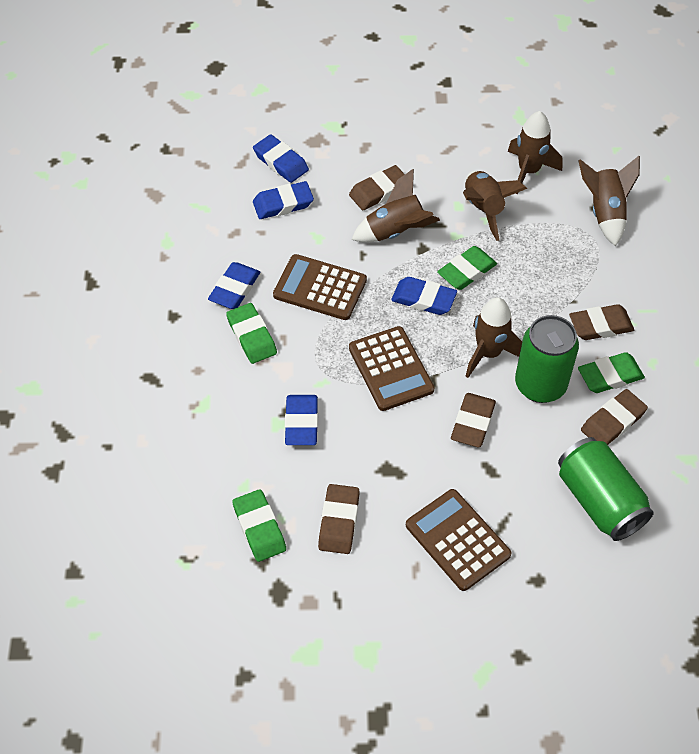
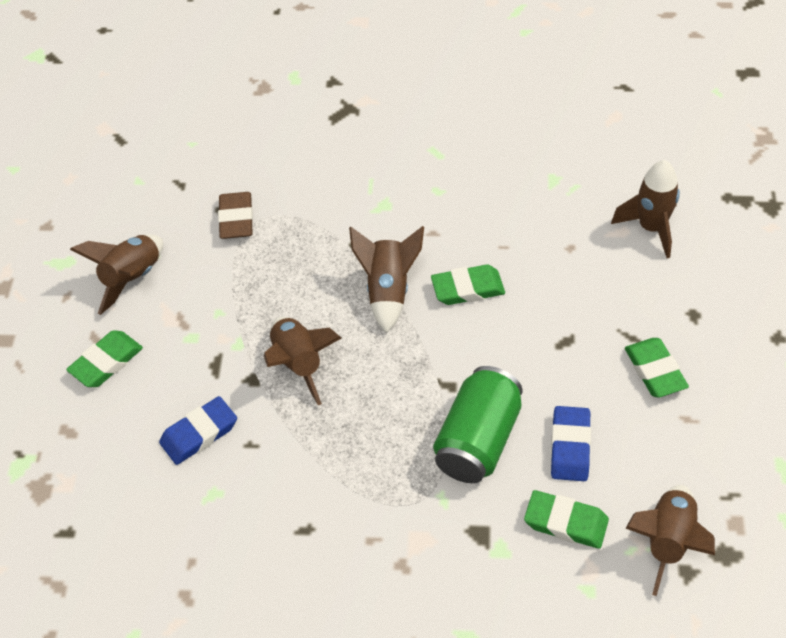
blue eraser: 5 -> 2
brown calculator: 3 -> 0
brown eraser: 5 -> 1
green can: 2 -> 1

